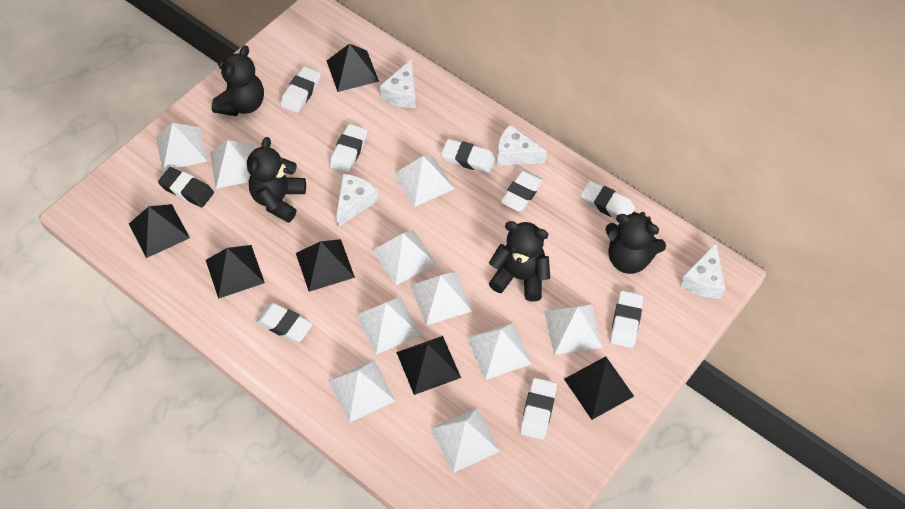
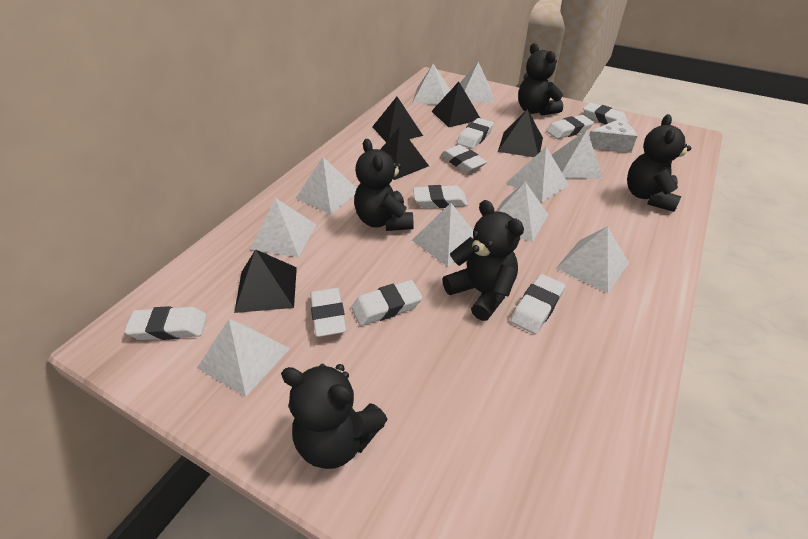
black eraser: 1 -> 0
black pyramid: 6 -> 5
black teddy bear: 4 -> 5
white cheese: 4 -> 1
white eraser: 8 -> 9

